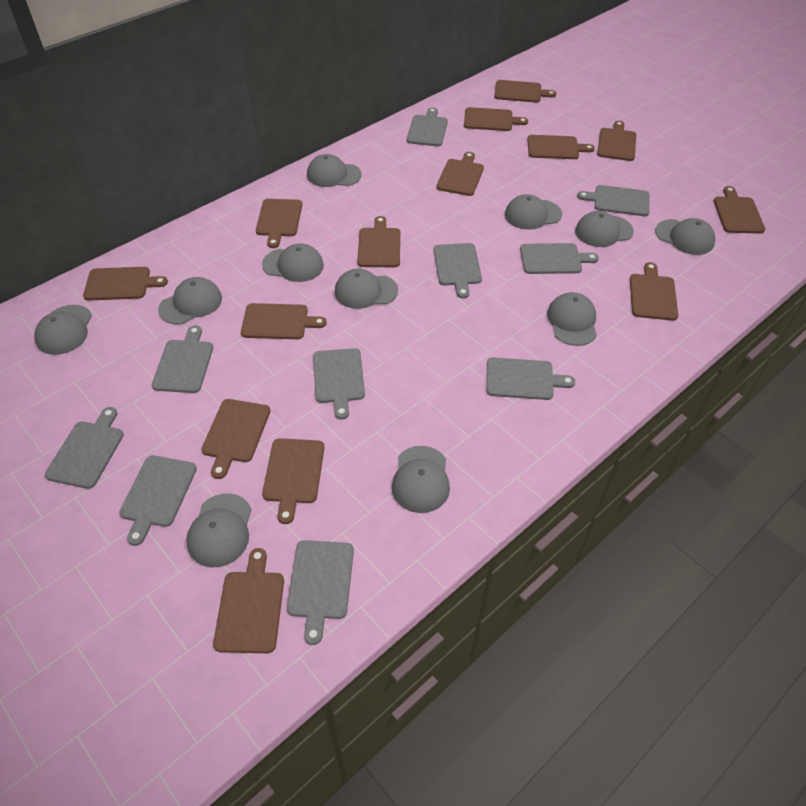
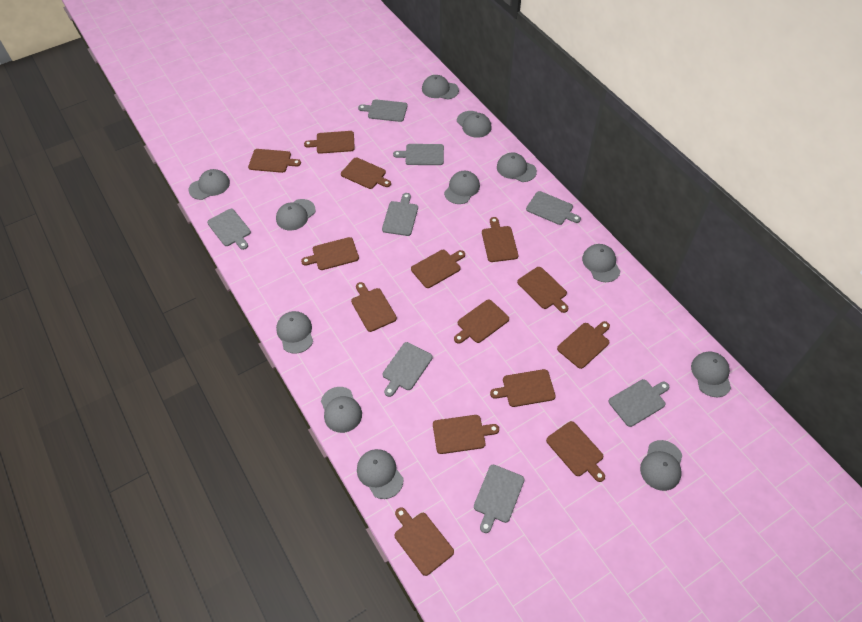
grey cap: 11 -> 12
grey cutting board: 10 -> 8

